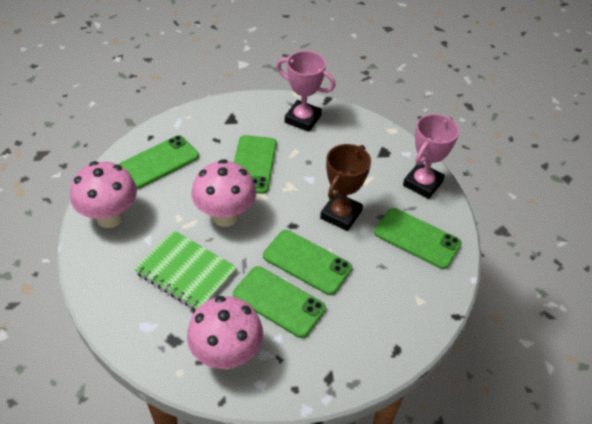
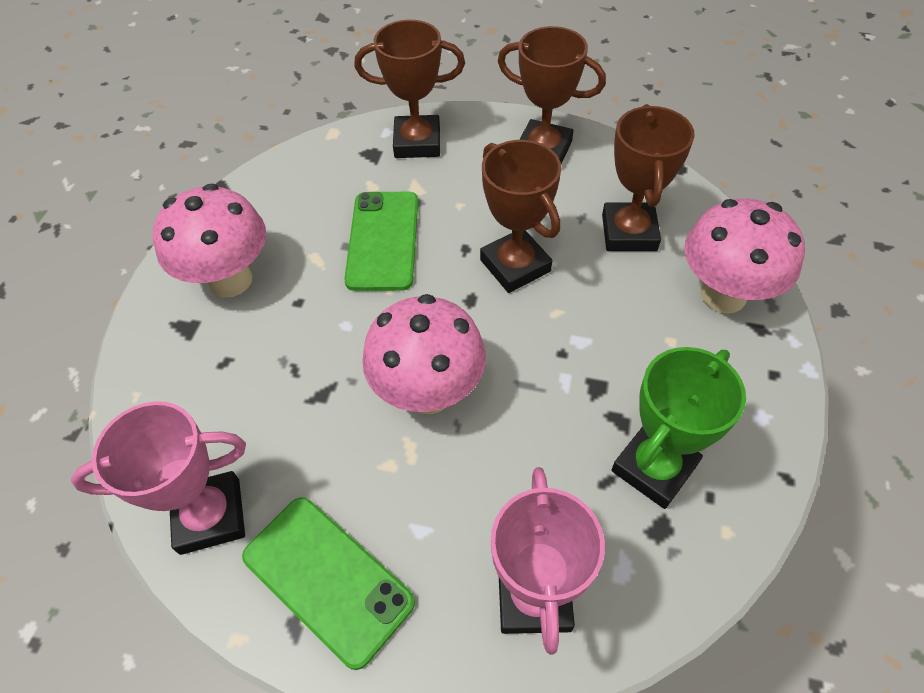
brown trophy: 1 -> 4
green notebook: 1 -> 0
green phone: 5 -> 2
green trophy: 0 -> 1

